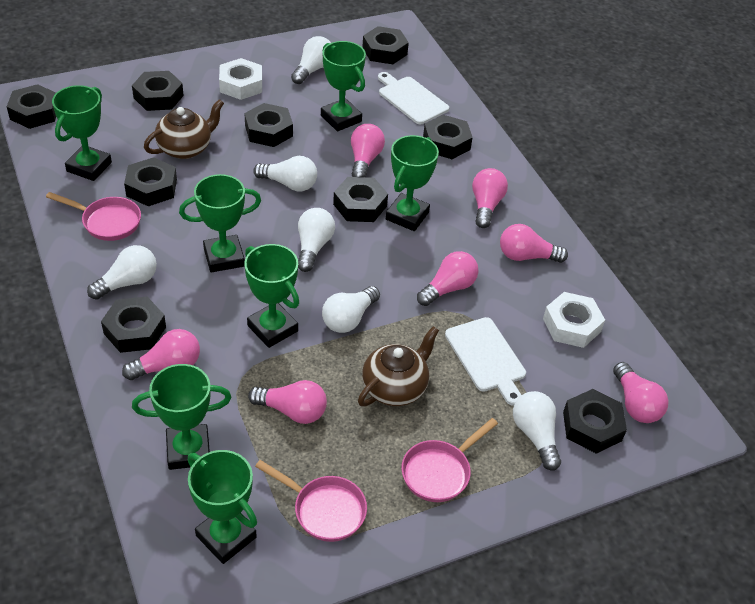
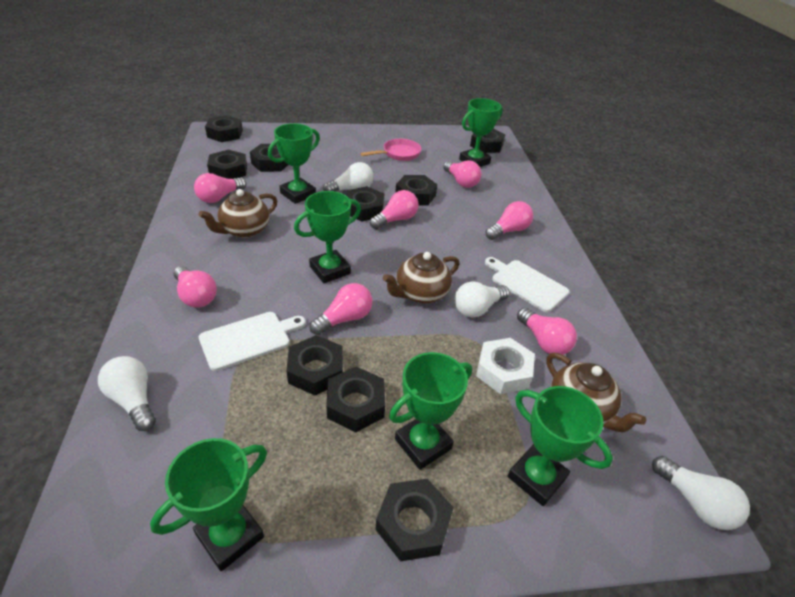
brown teapot: 2 -> 3
green trophy: 7 -> 6
pink pan: 3 -> 1
white light bulb: 6 -> 4
white nut: 2 -> 1

